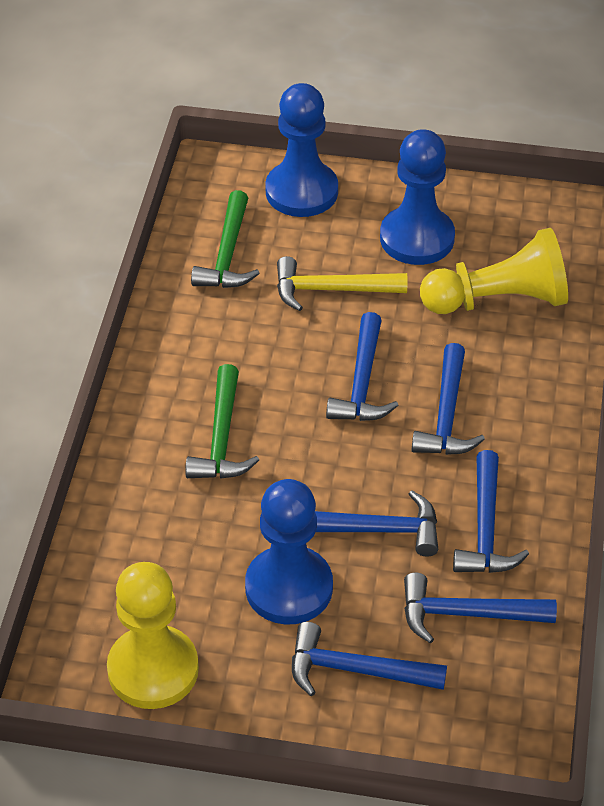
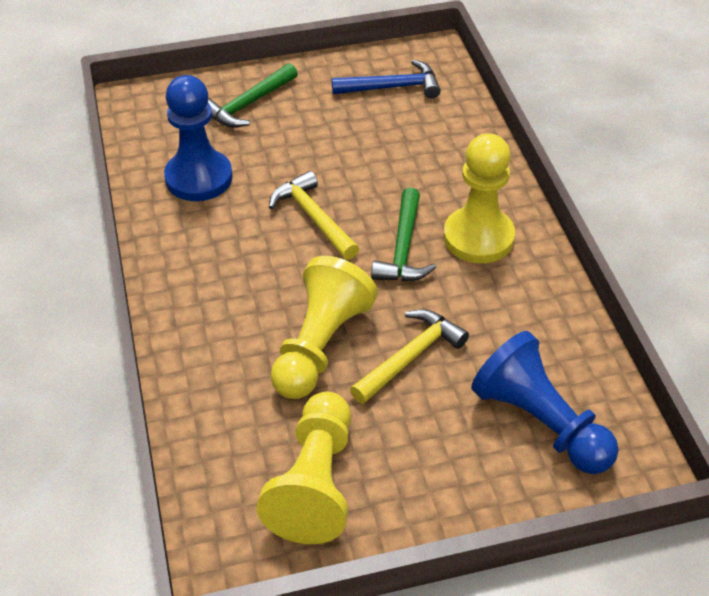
blue hammer: 6 -> 1
blue pawn: 3 -> 2
yellow hammer: 1 -> 2
yellow pawn: 2 -> 3

